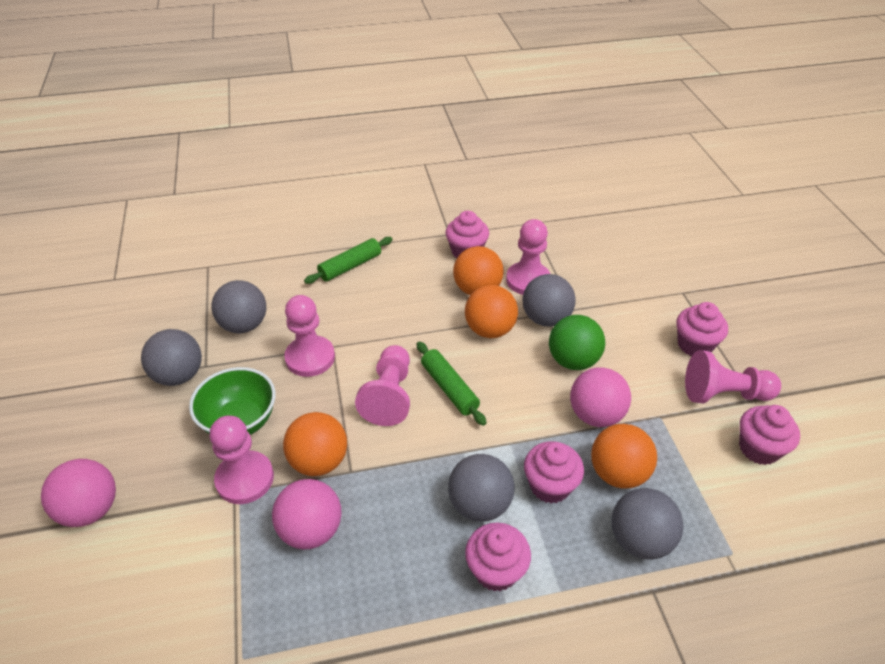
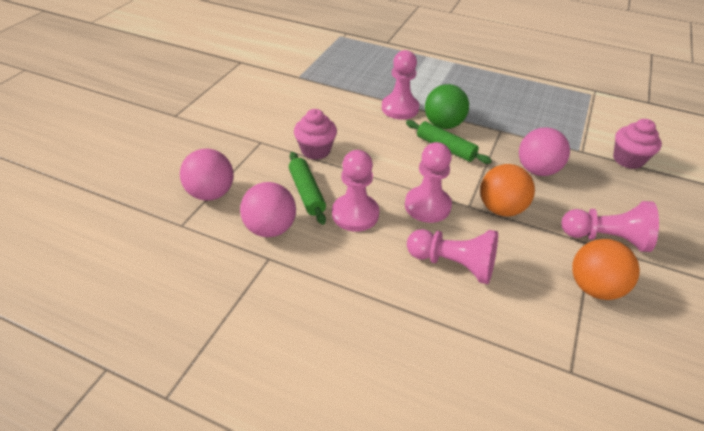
green bowl: 1 -> 0
grey ball: 5 -> 0
orange ball: 4 -> 2
pink cupcake: 5 -> 2

